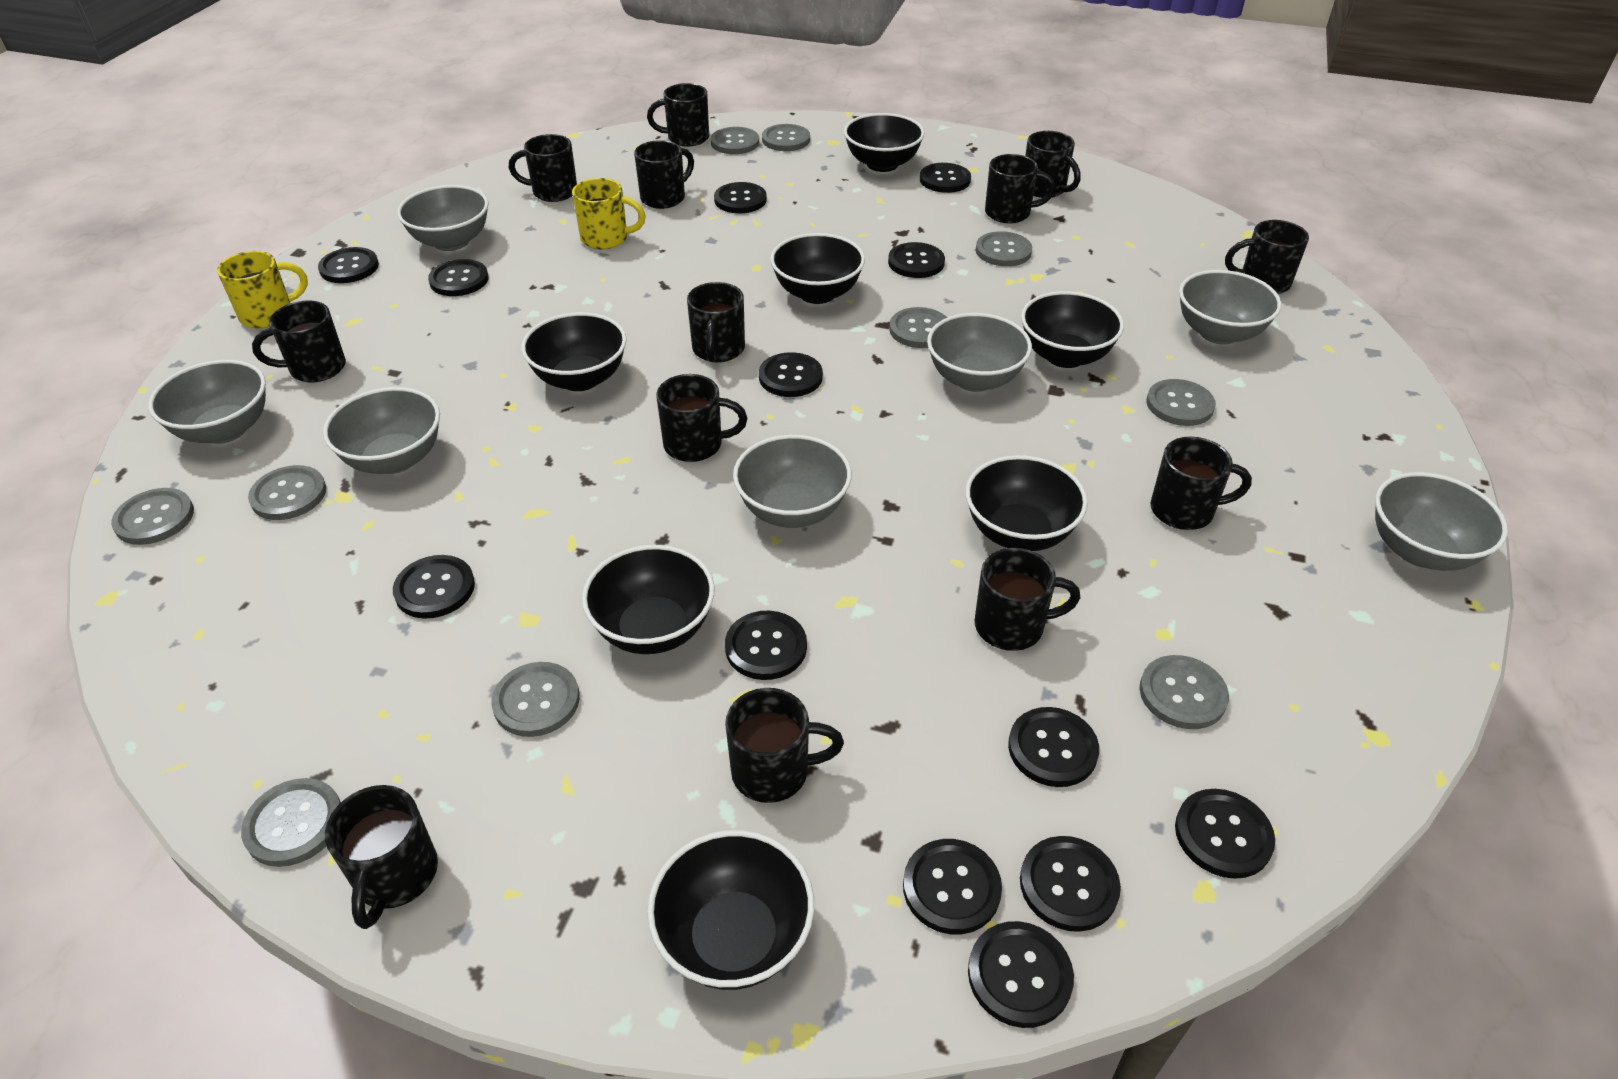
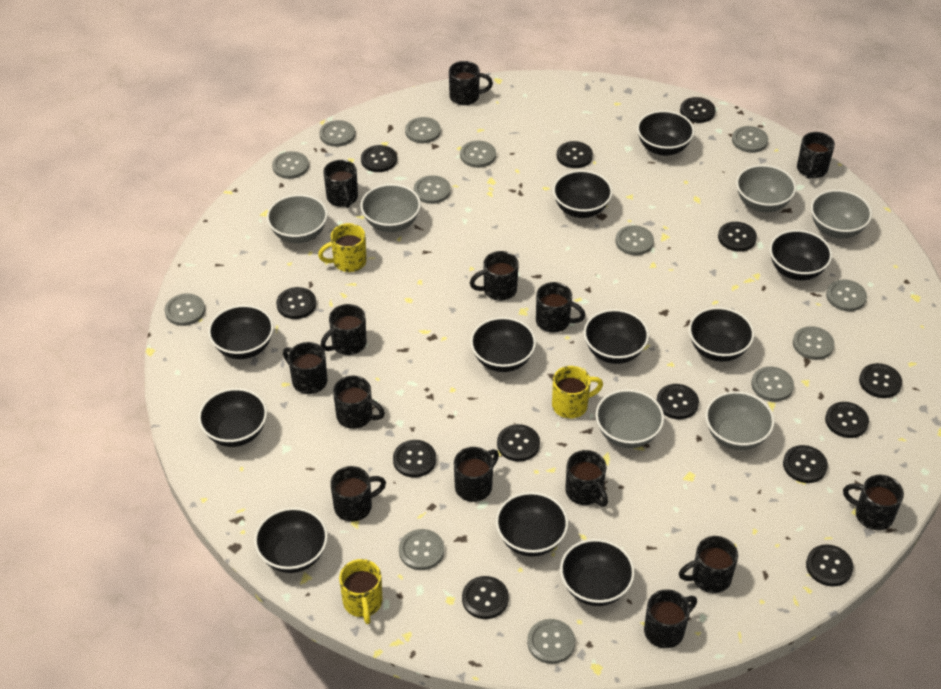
black bowl: 7 -> 11
black mug: 13 -> 14
grey bowl: 7 -> 6
grey button: 10 -> 13
yellow mug: 2 -> 3

